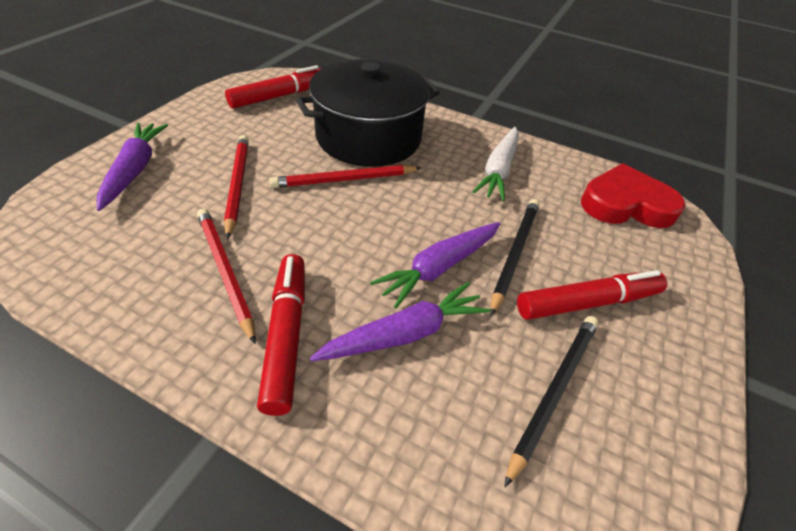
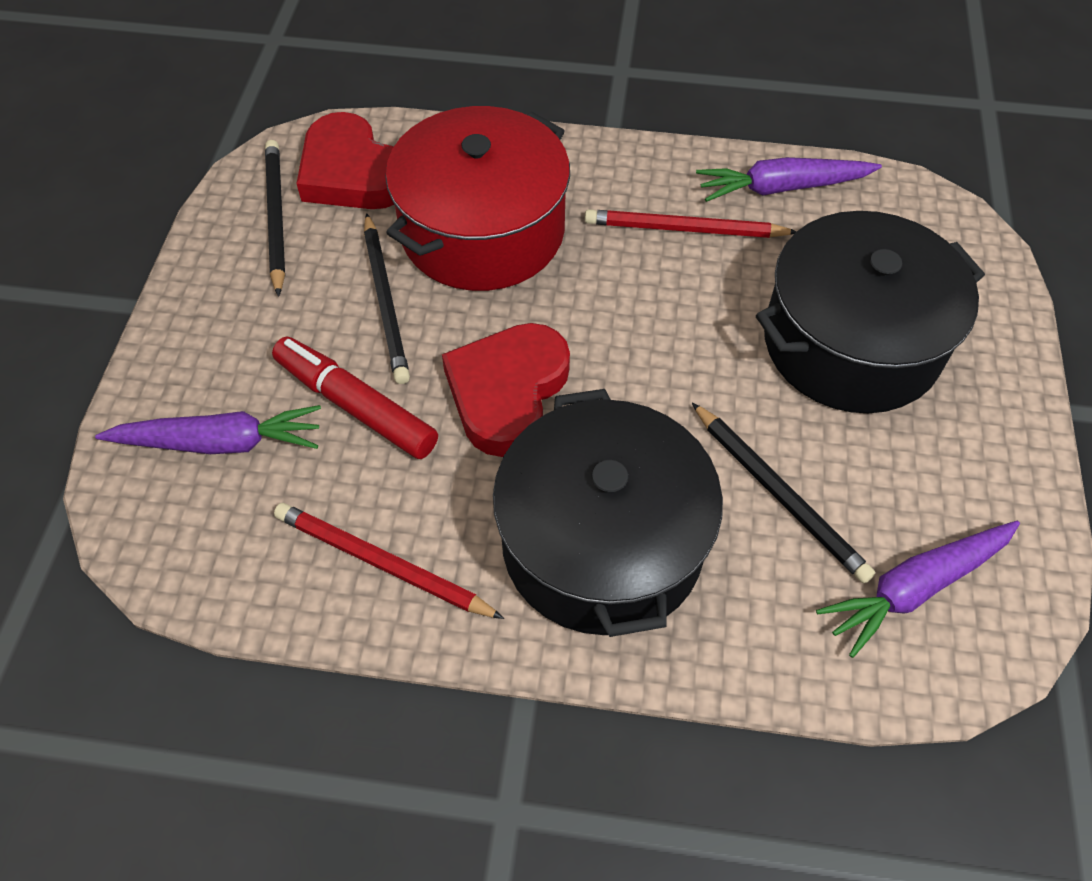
black pencil: 2 -> 3
black pot: 1 -> 2
red heart: 1 -> 2
red marker: 3 -> 1
red pencil: 3 -> 2
red pot: 0 -> 1
white carrot: 1 -> 0

